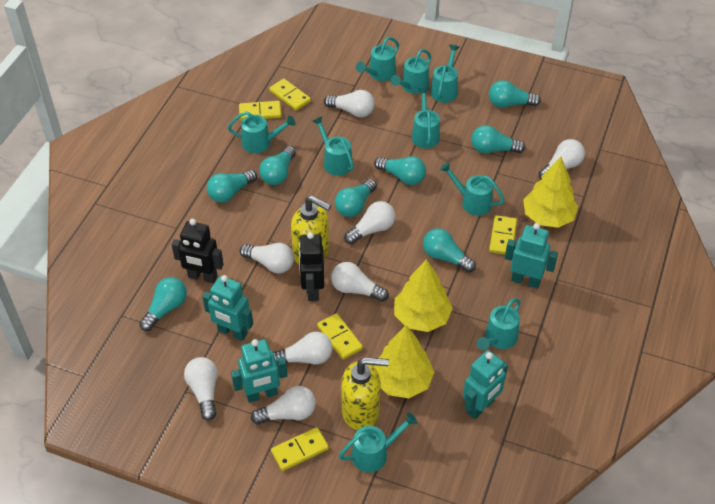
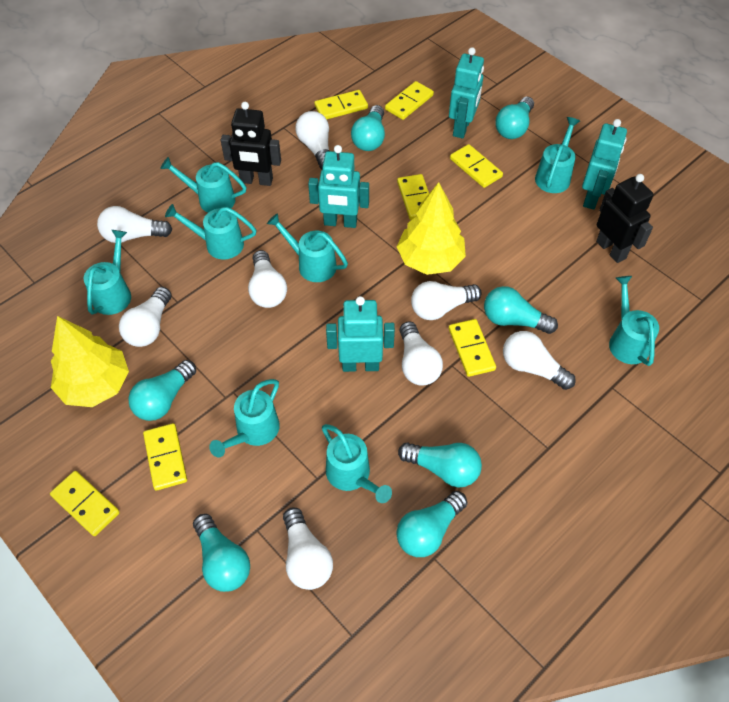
turquoise light bulb: 8 -> 7
turquoise watering can: 9 -> 8
yellow domino: 5 -> 7
yellow soap dispenser: 2 -> 0
yellow tree: 3 -> 2

